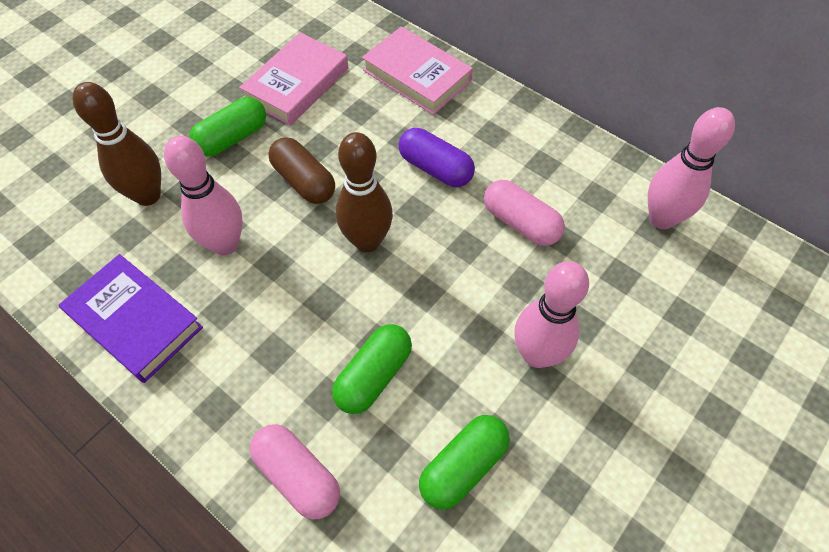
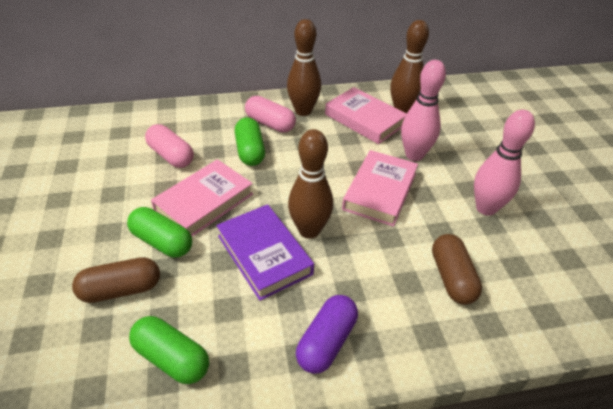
brown bowling pin: 2 -> 3
brown capsule: 1 -> 2
pink book: 2 -> 3
pink bowling pin: 3 -> 2

